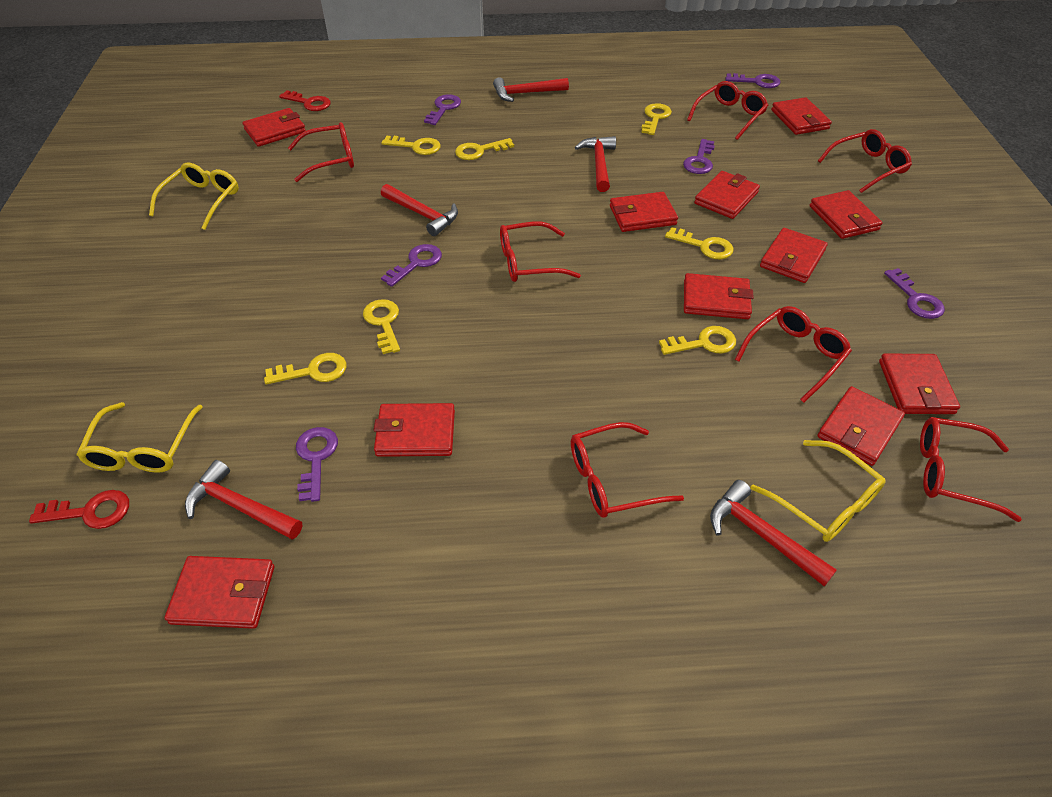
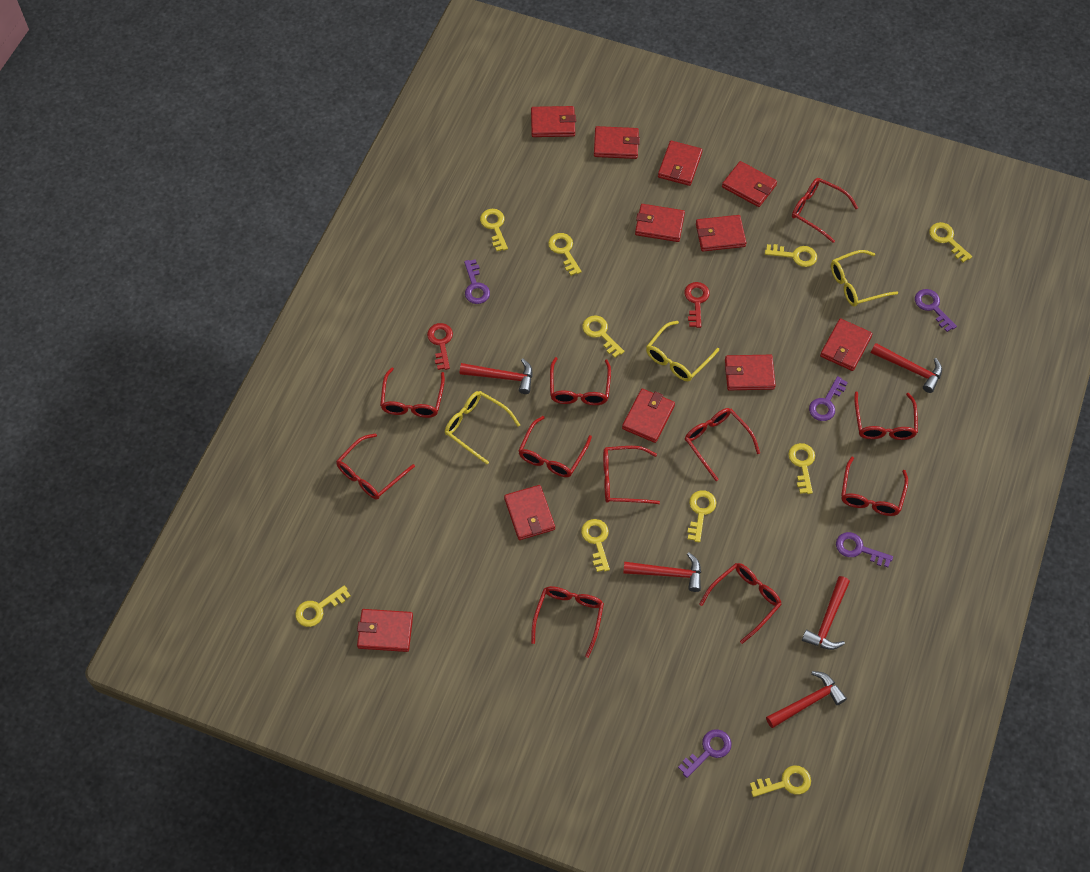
purple key: 6 -> 5
red glasses: 7 -> 11
yellow key: 7 -> 10

